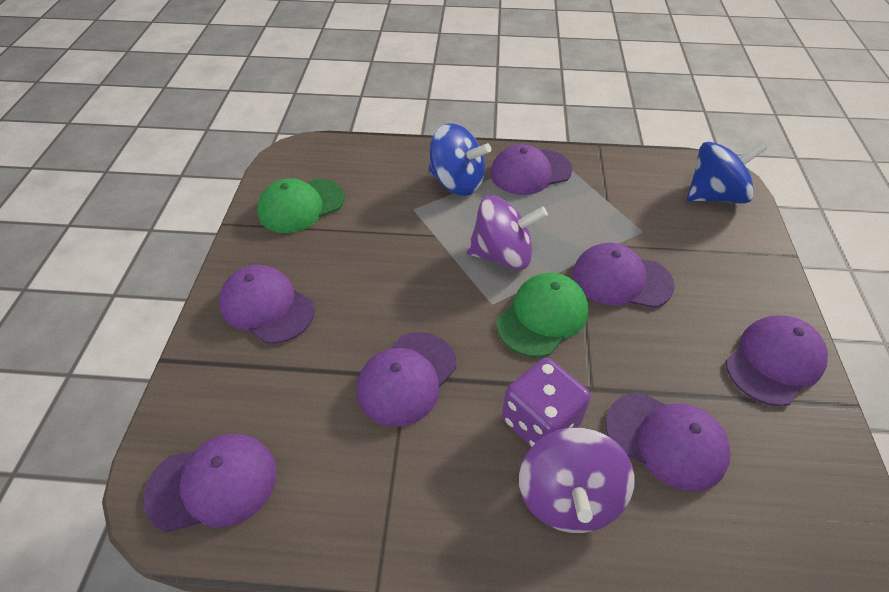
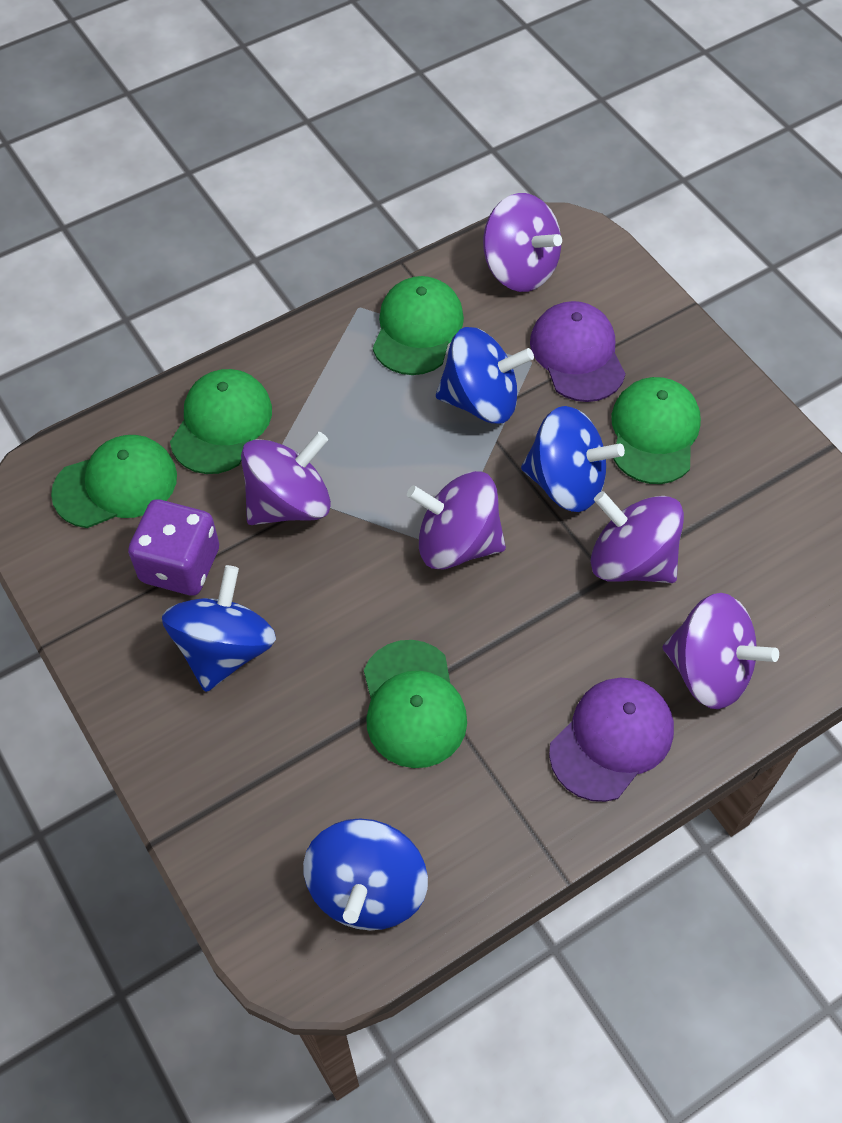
blue spinning top: 2 -> 4
green cap: 2 -> 5
purple cap: 7 -> 2
purple spinning top: 2 -> 5

